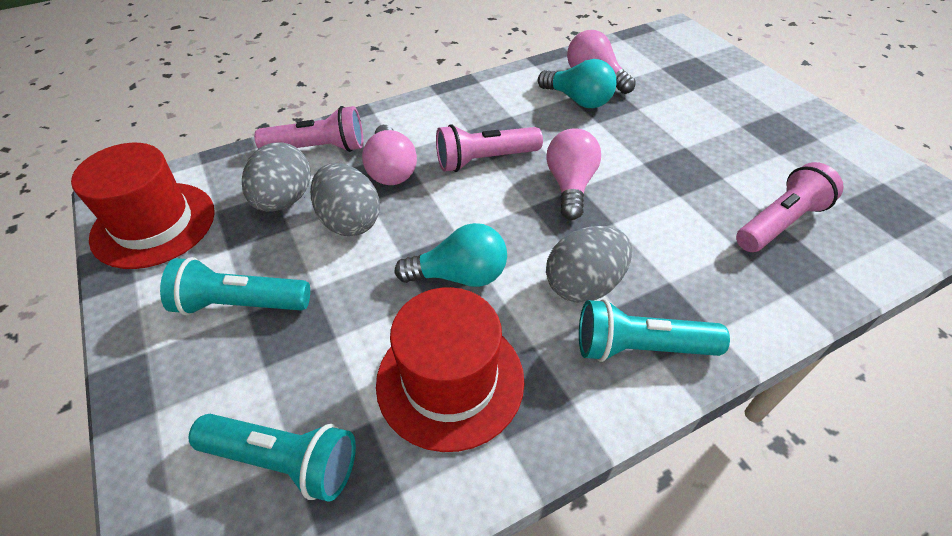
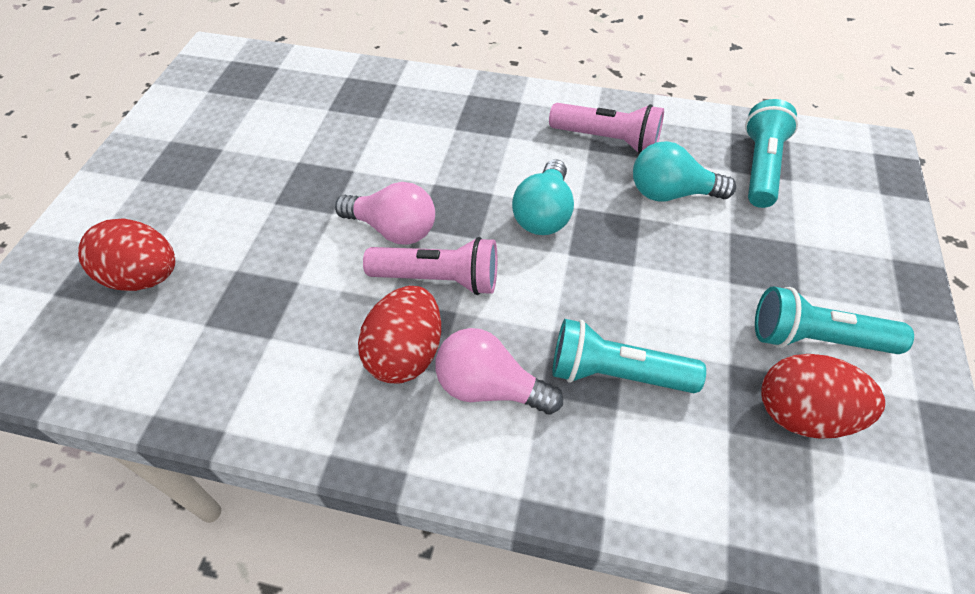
grey egg: 3 -> 0
pink flashlight: 3 -> 2
pink light bulb: 3 -> 2
red egg: 0 -> 3
red hat: 2 -> 0

